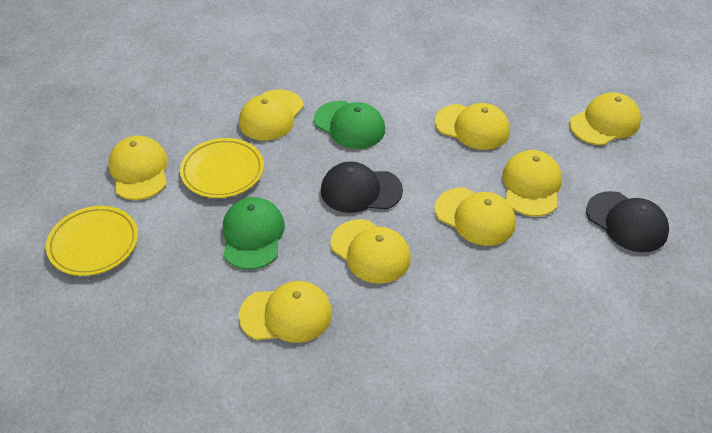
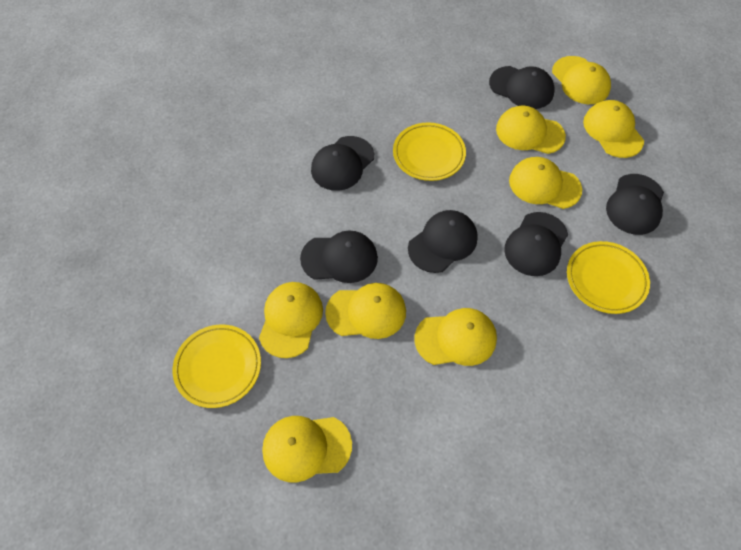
black cap: 2 -> 6
green cap: 2 -> 0
yellow plate: 2 -> 3

